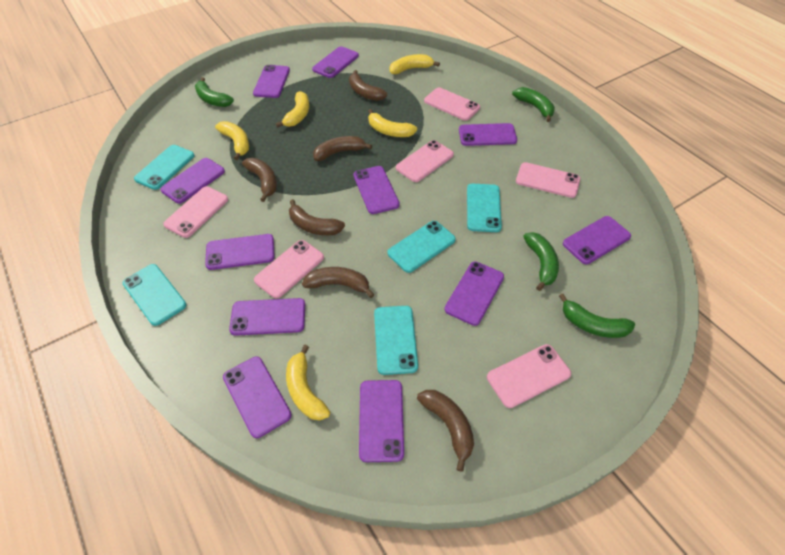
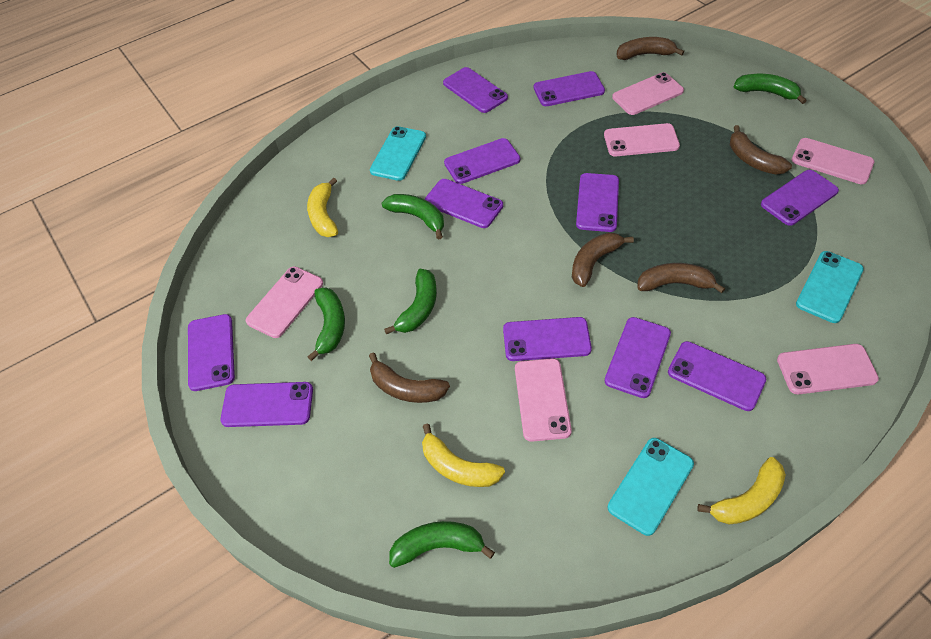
brown banana: 6 -> 5
green banana: 4 -> 5
turquoise phone: 5 -> 3
yellow banana: 5 -> 3

